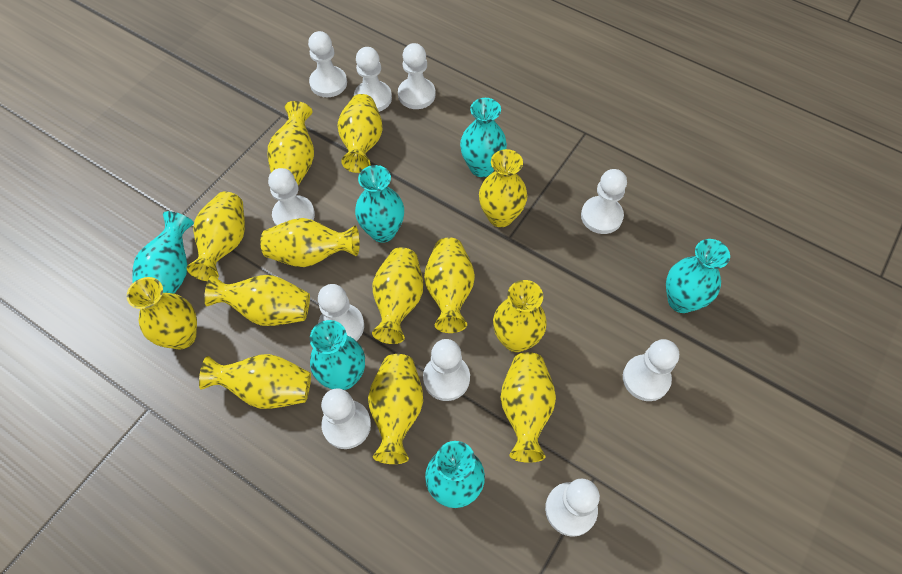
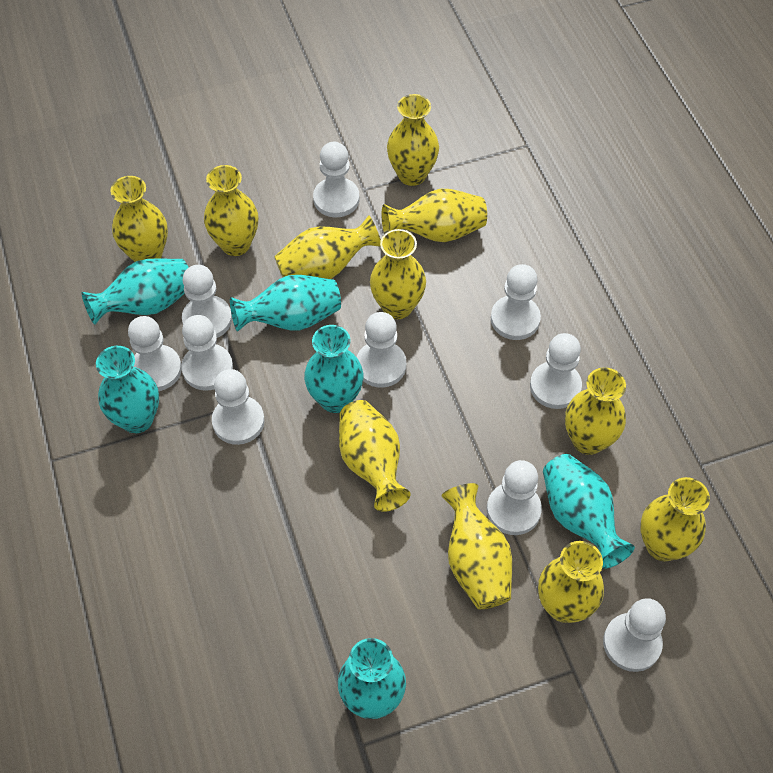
yellow vase: 13 -> 11

